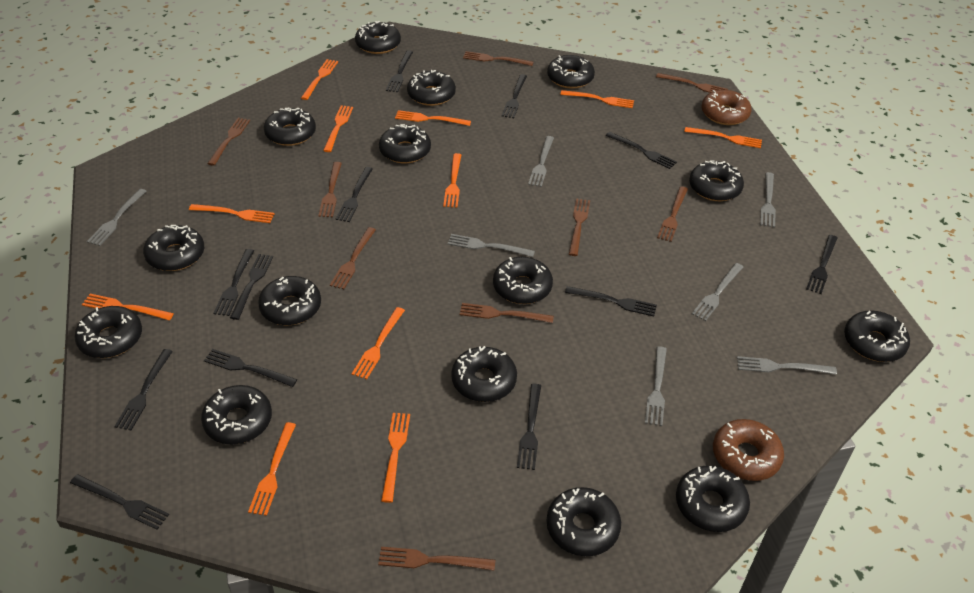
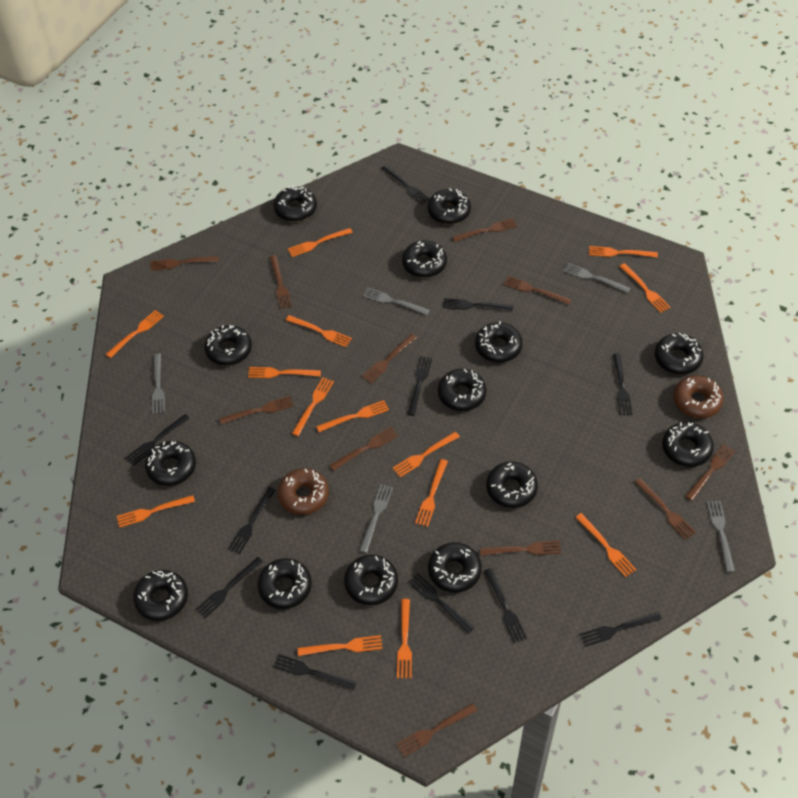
black donut: 15 -> 14
black fork: 12 -> 11
brown fork: 9 -> 11
grey fork: 7 -> 5
orange fork: 11 -> 14

